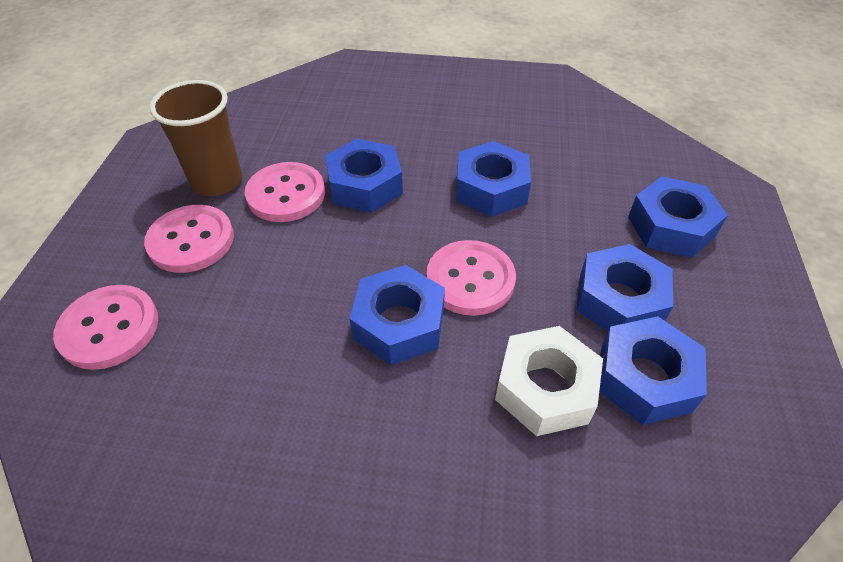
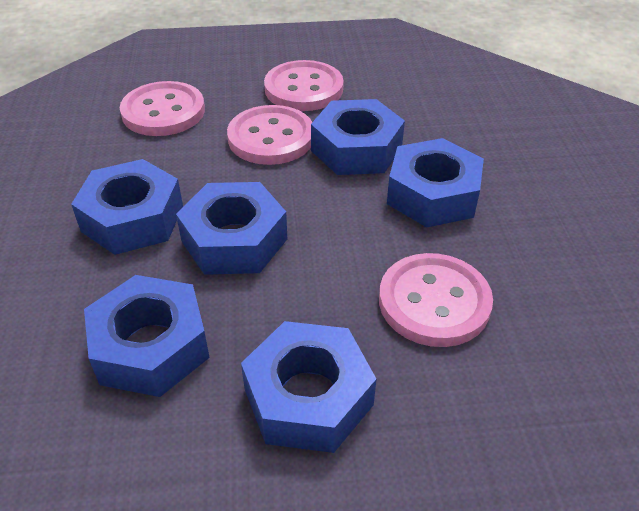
brown cup: 1 -> 0
white nut: 1 -> 0

